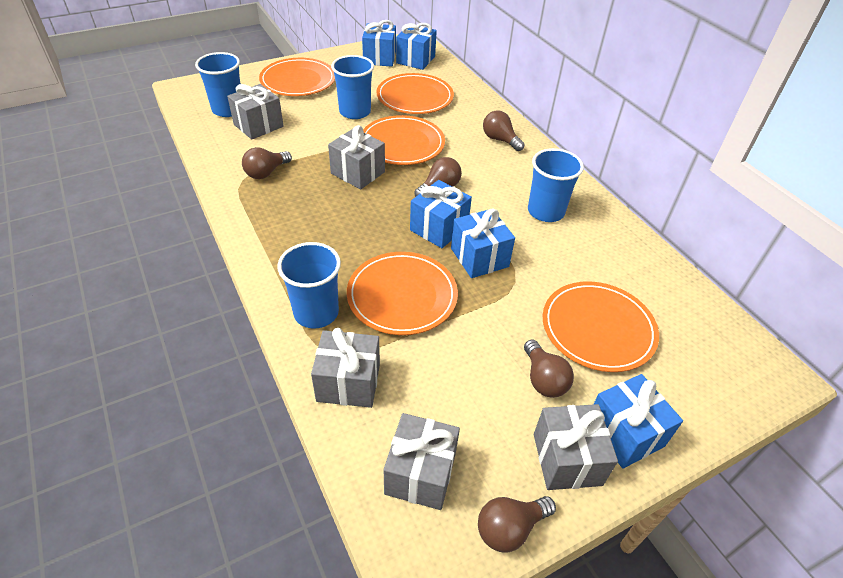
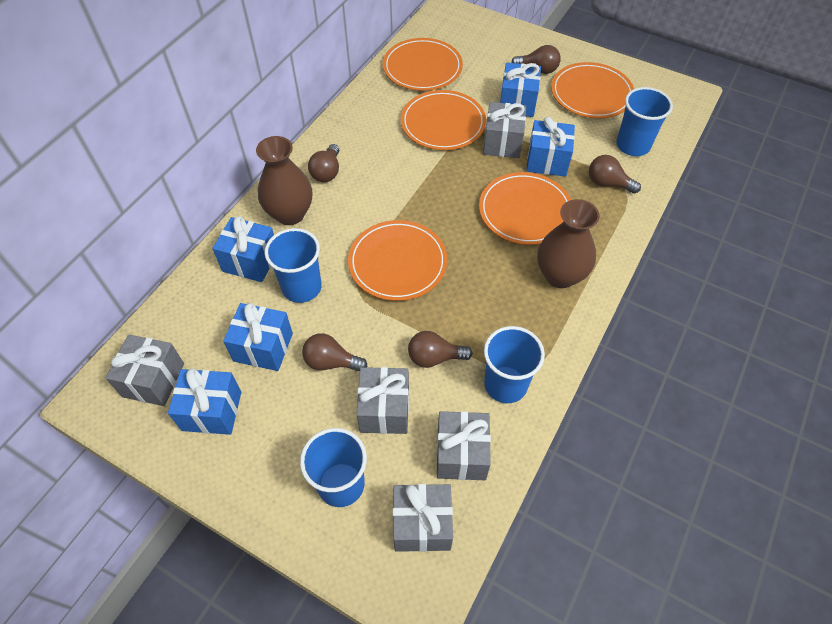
brown vase: 0 -> 2

